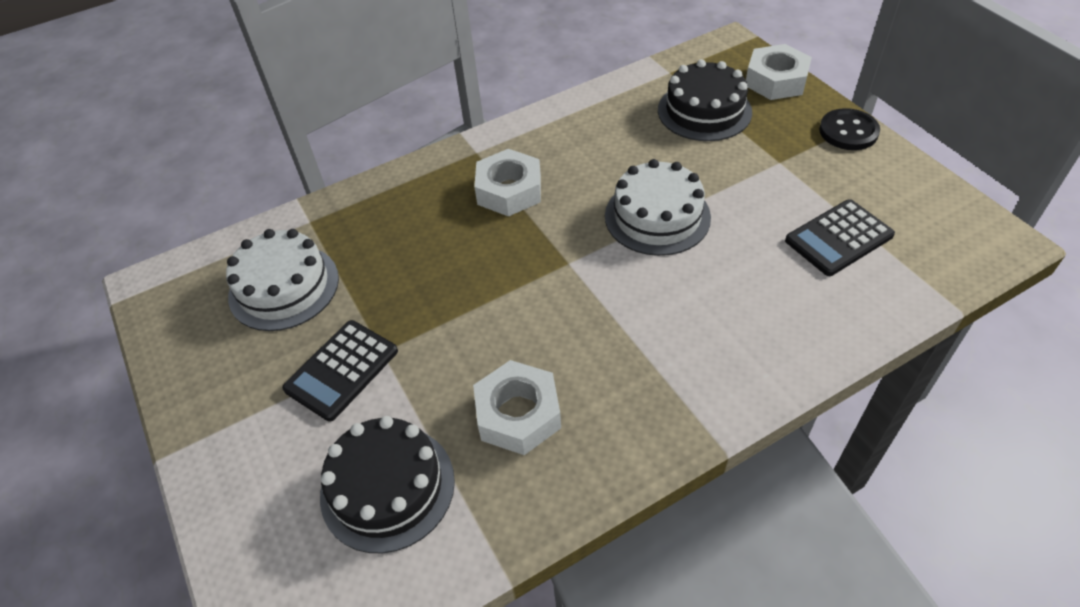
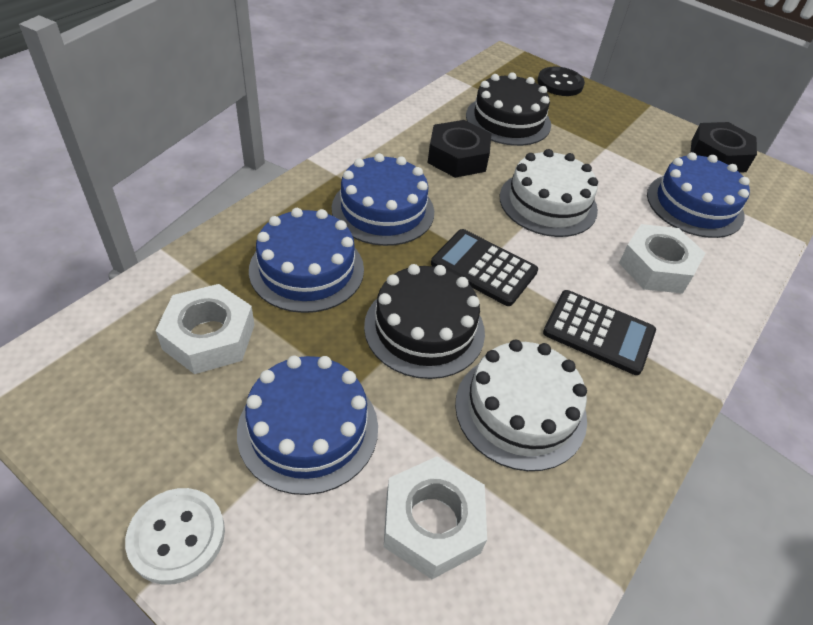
black nut: 0 -> 2
blue cake: 0 -> 4
white button: 0 -> 1

